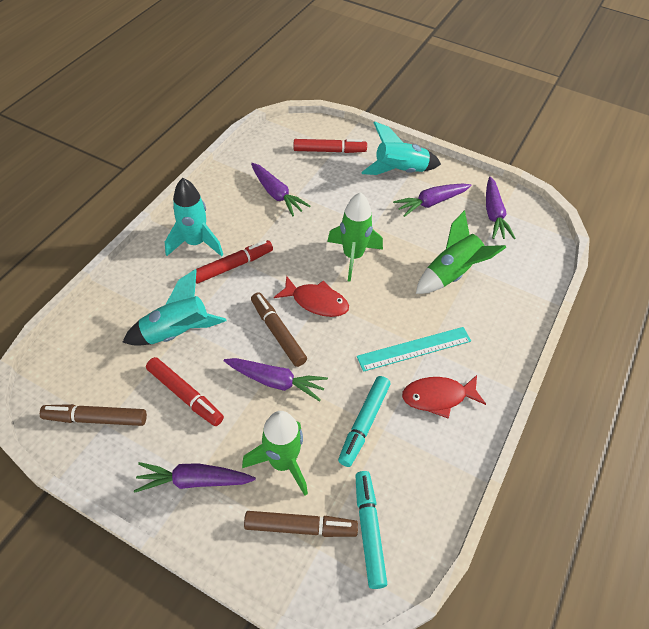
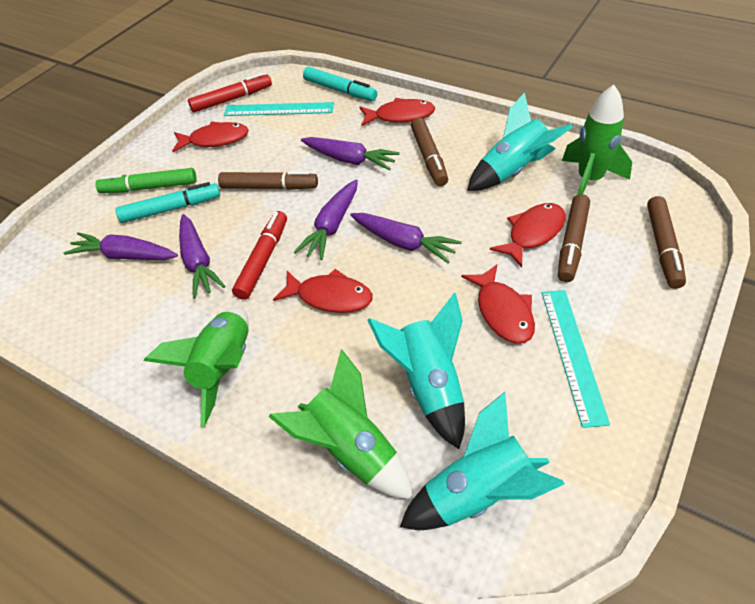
brown marker: 3 -> 4
green marker: 0 -> 1
red fish: 2 -> 5
red marker: 3 -> 2
turquoise ruler: 1 -> 2

